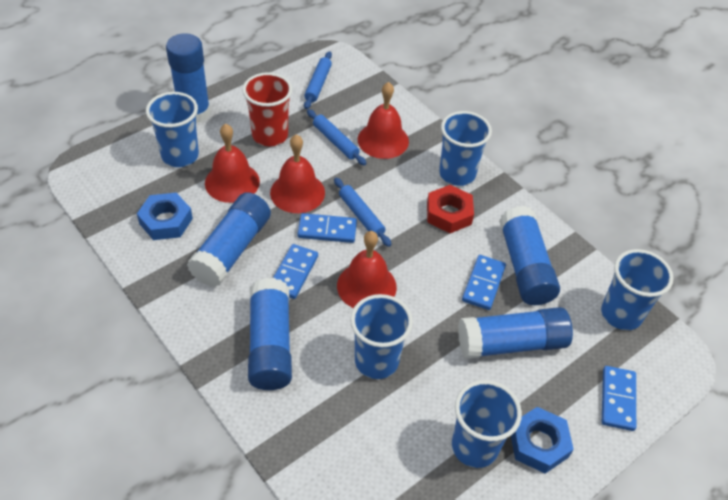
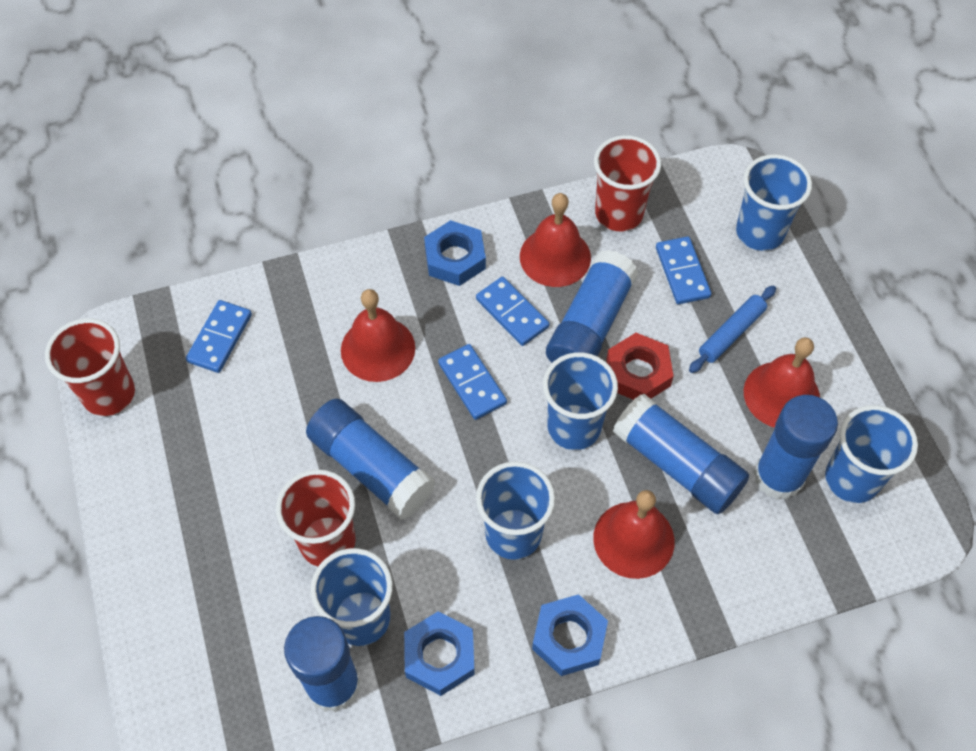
blue nut: 2 -> 3
blue rolling pin: 3 -> 1
red cup: 1 -> 3

